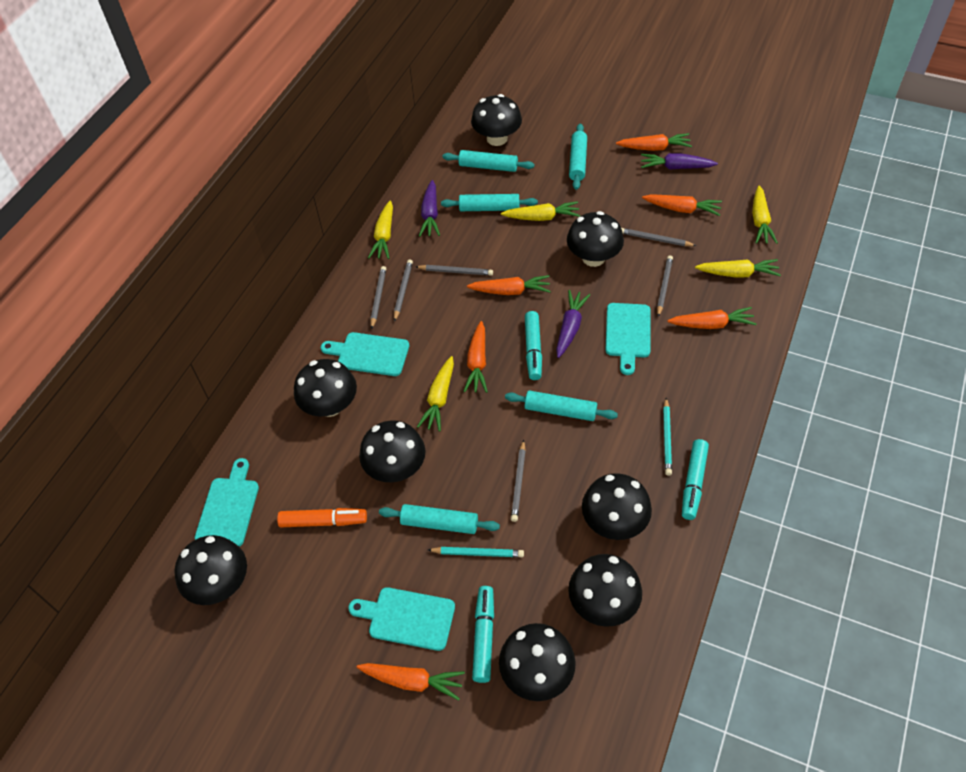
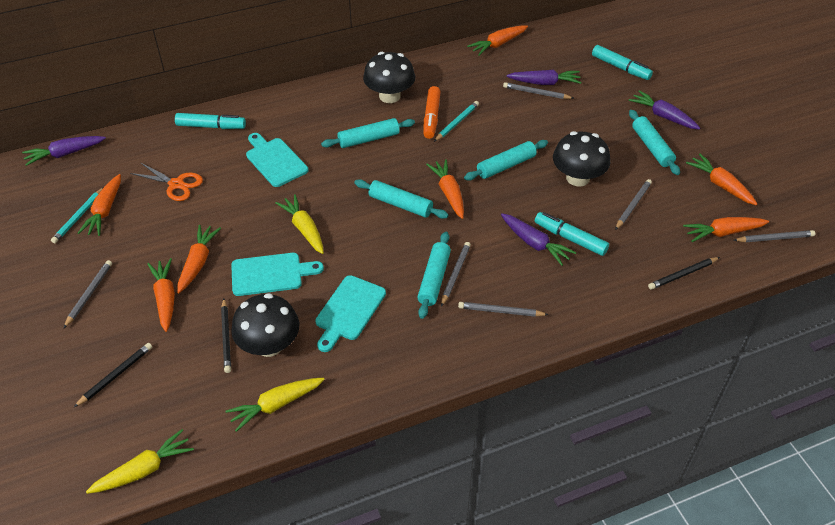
black mushroom: 8 -> 3
black pencil: 0 -> 3
orange carrot: 6 -> 7
orange scissors: 0 -> 1
purple carrot: 3 -> 4
turquoise cutting board: 4 -> 3
yellow carrot: 5 -> 3

